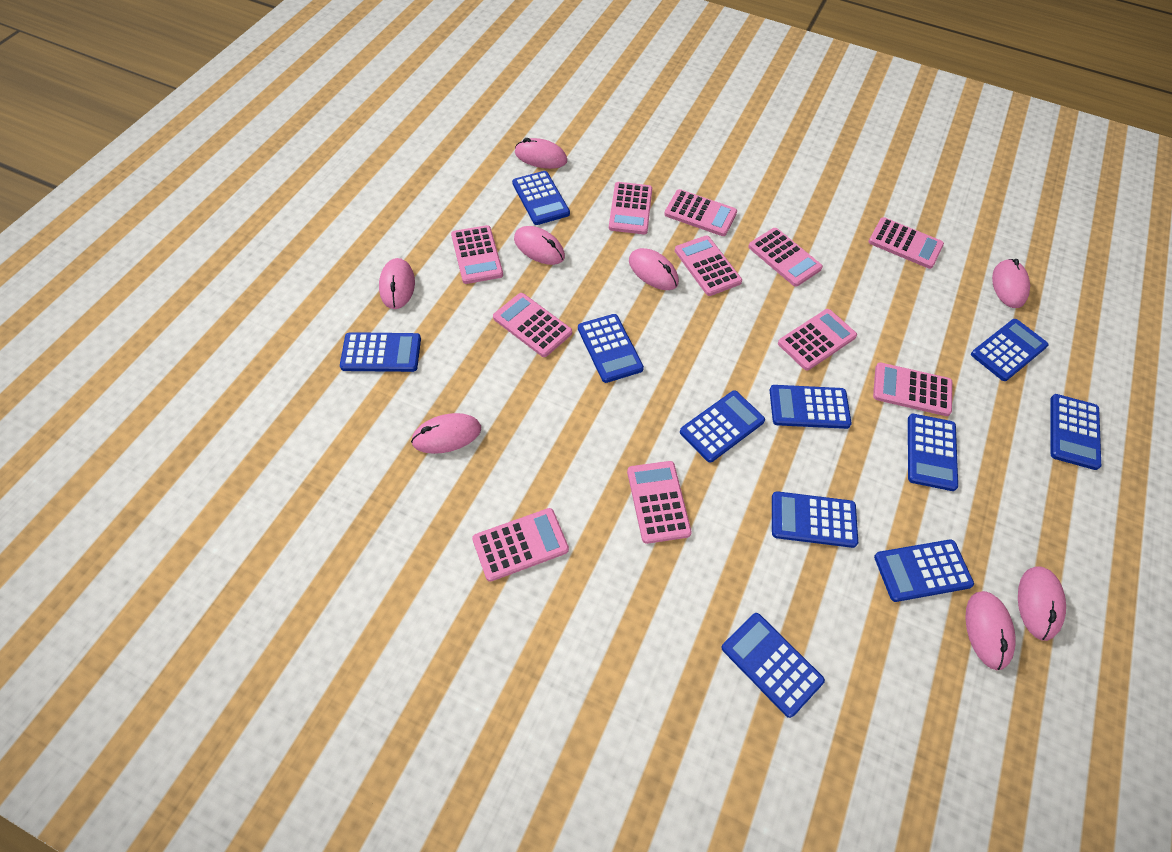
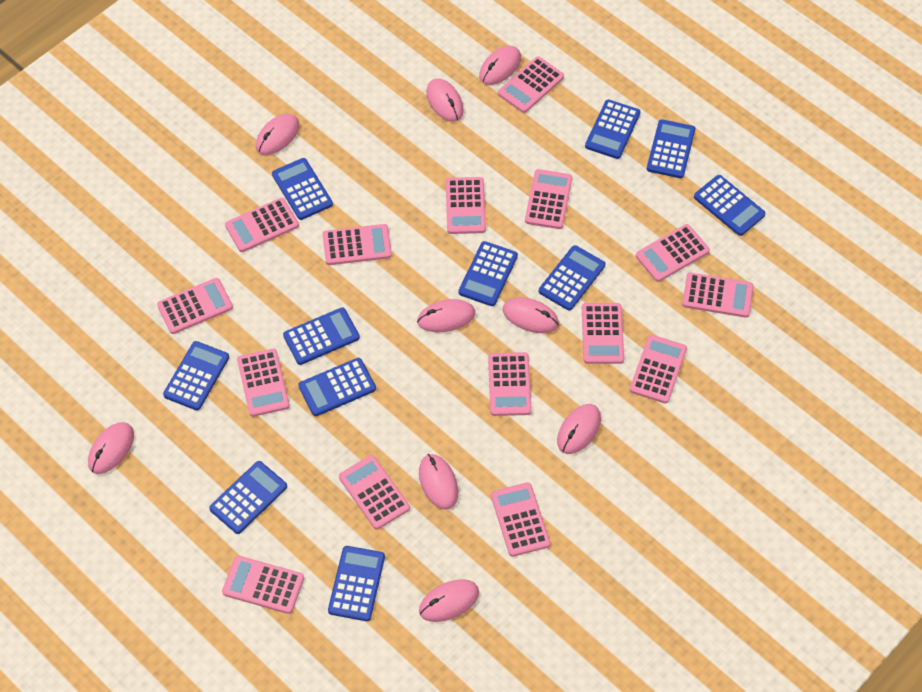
pink calculator: 11 -> 15
pink mouse: 8 -> 9

